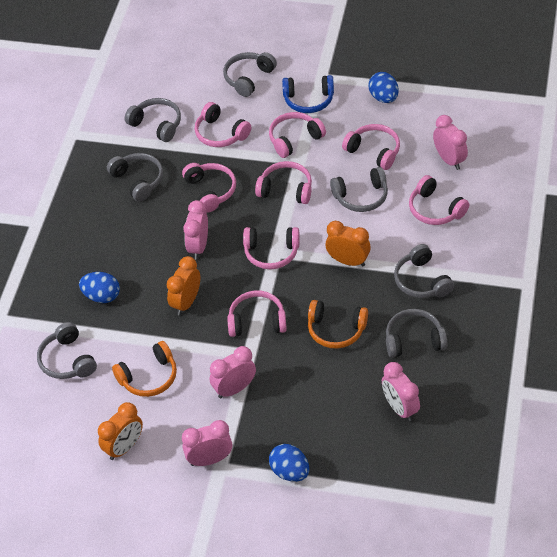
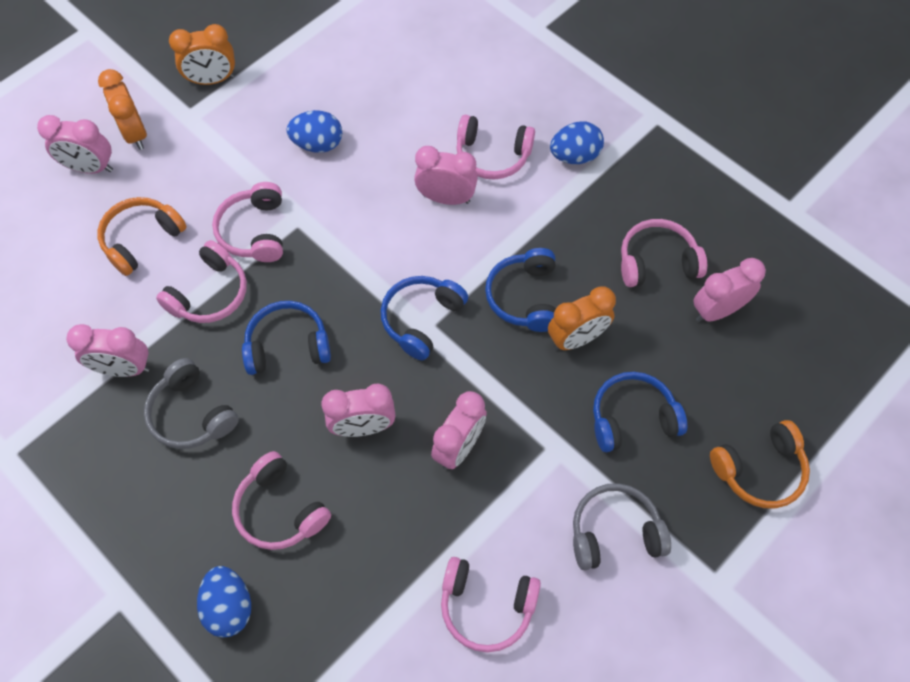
blue headphones: 1 -> 4
grey headphones: 7 -> 2
pink clock: 5 -> 6
pink headphones: 8 -> 6

